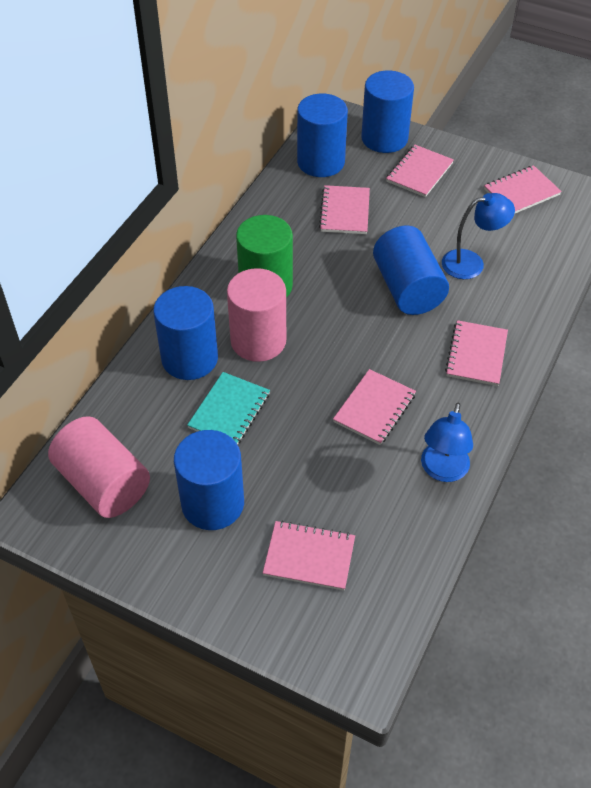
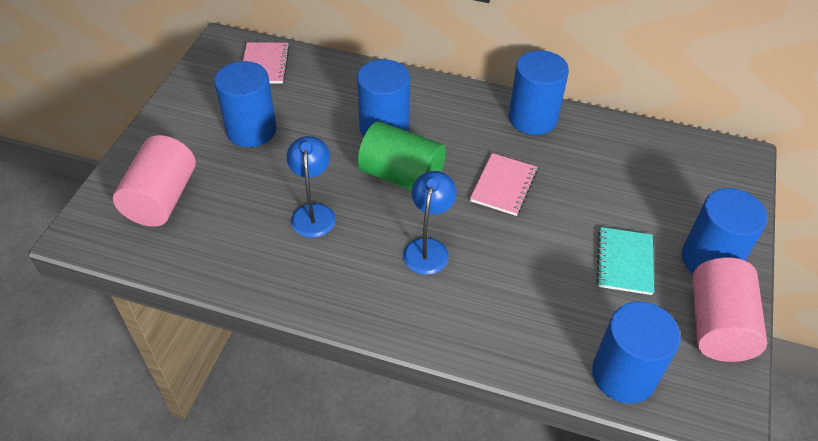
pink notebook: 6 -> 2

